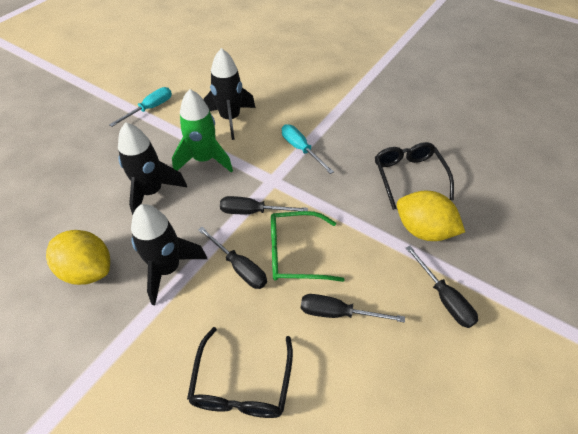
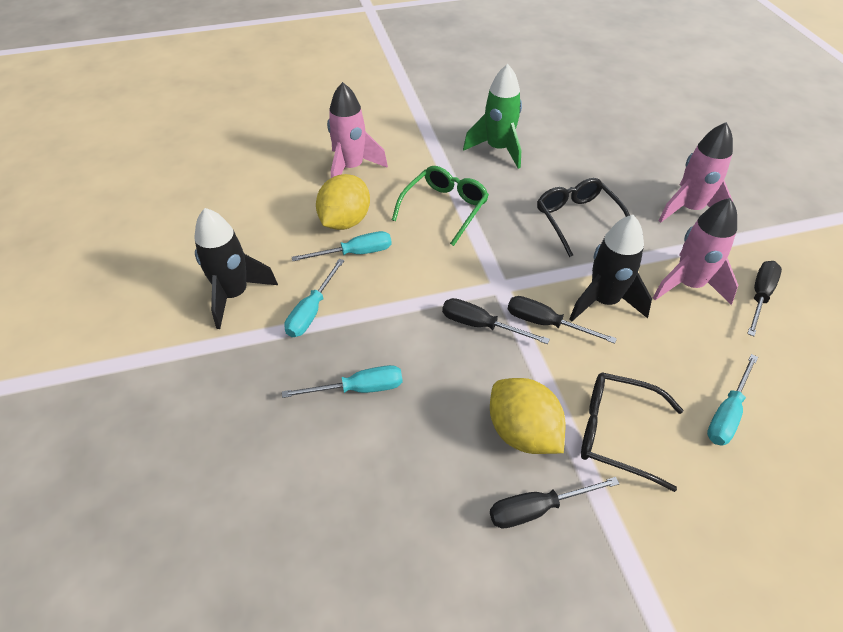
black rocket: 3 -> 2
pink rocket: 0 -> 3
turquoise screwdriver: 2 -> 4

